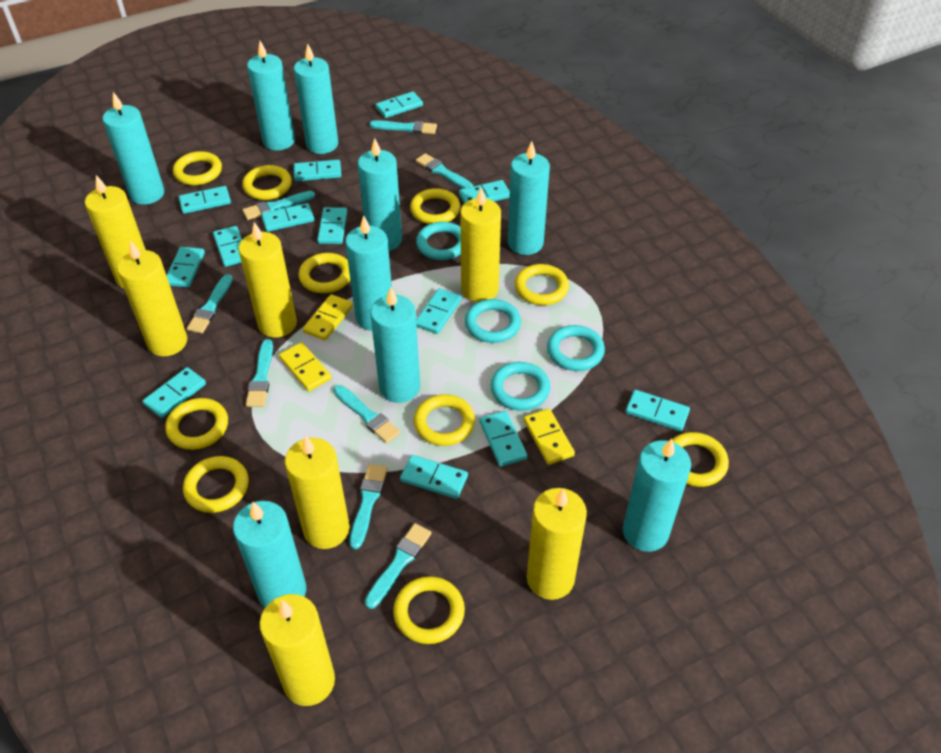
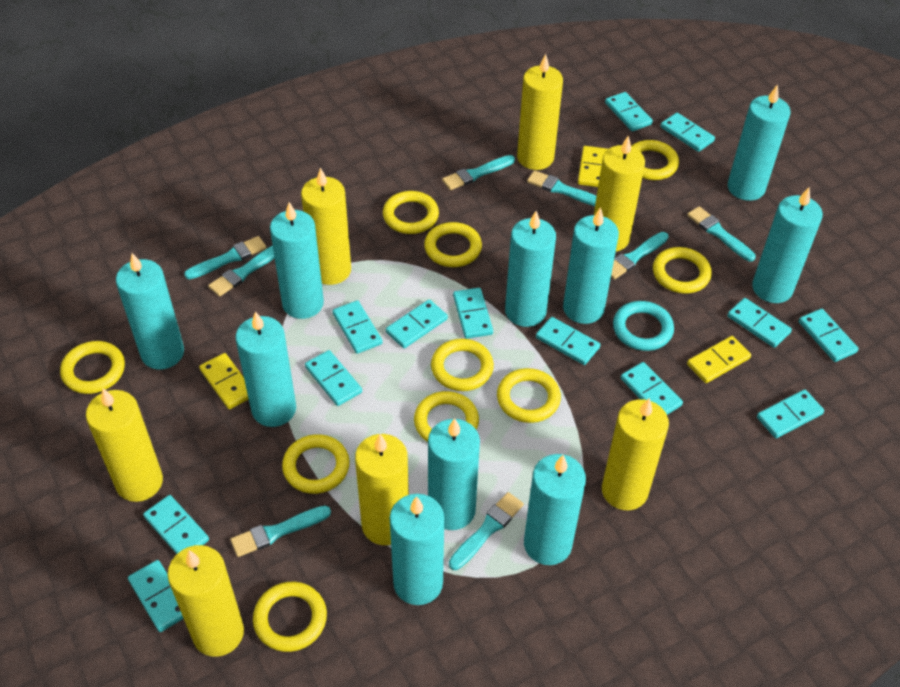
turquoise candle: 9 -> 10
turquoise ring: 4 -> 1

